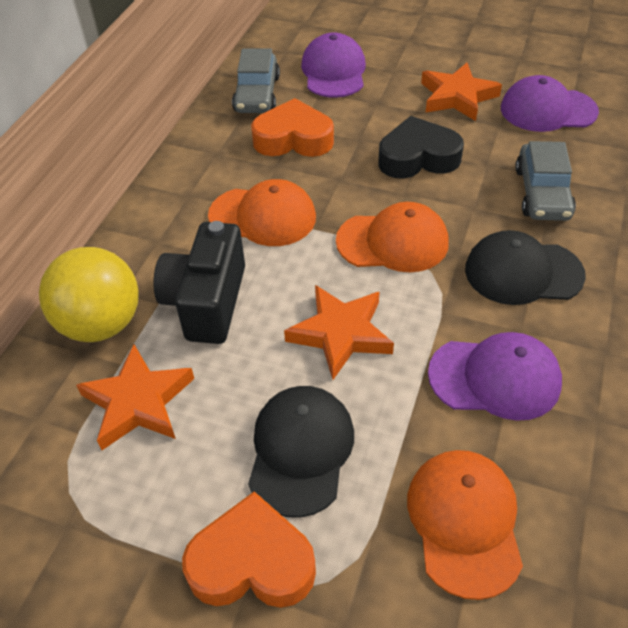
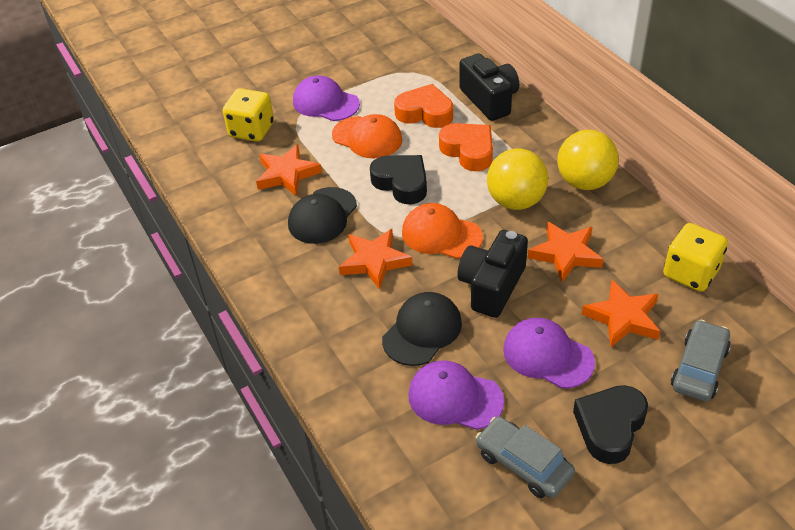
black camera: 1 -> 2
black heart: 1 -> 2
orange cap: 3 -> 2
orange star: 3 -> 4
yellow ball: 1 -> 2
yellow dice: 0 -> 2

